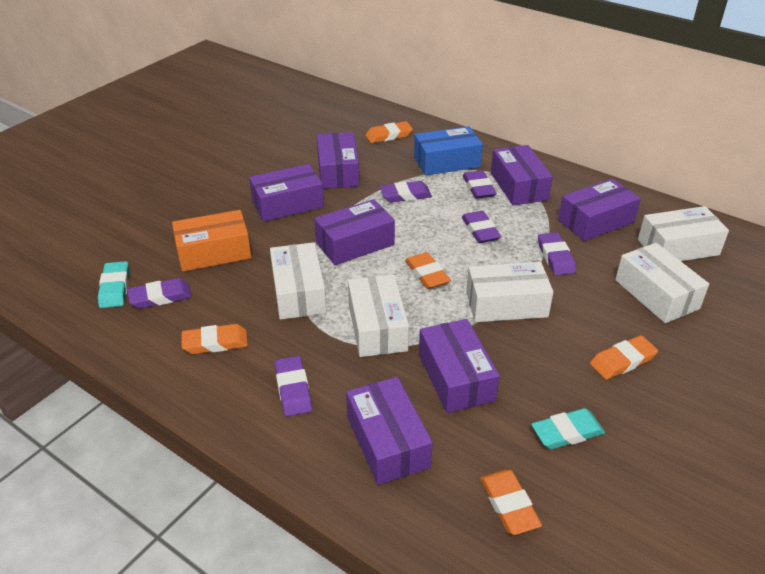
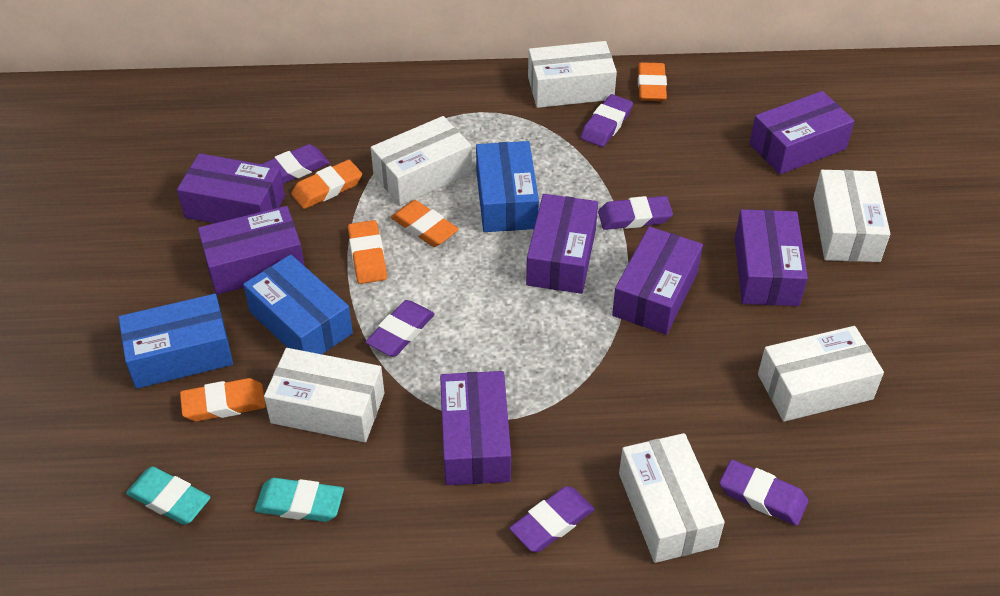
blue box: 1 -> 3
orange box: 1 -> 0
white box: 5 -> 6

